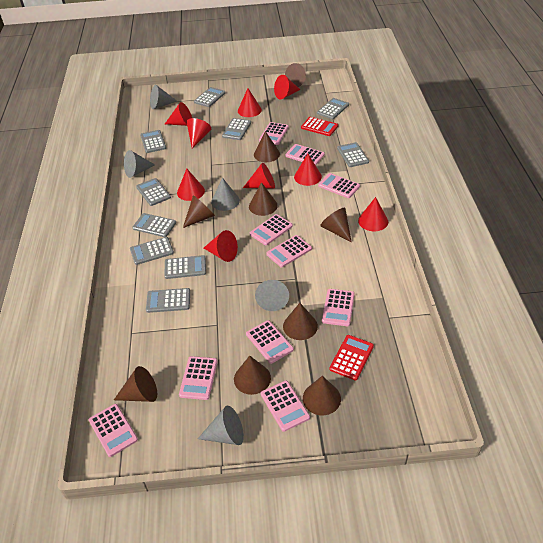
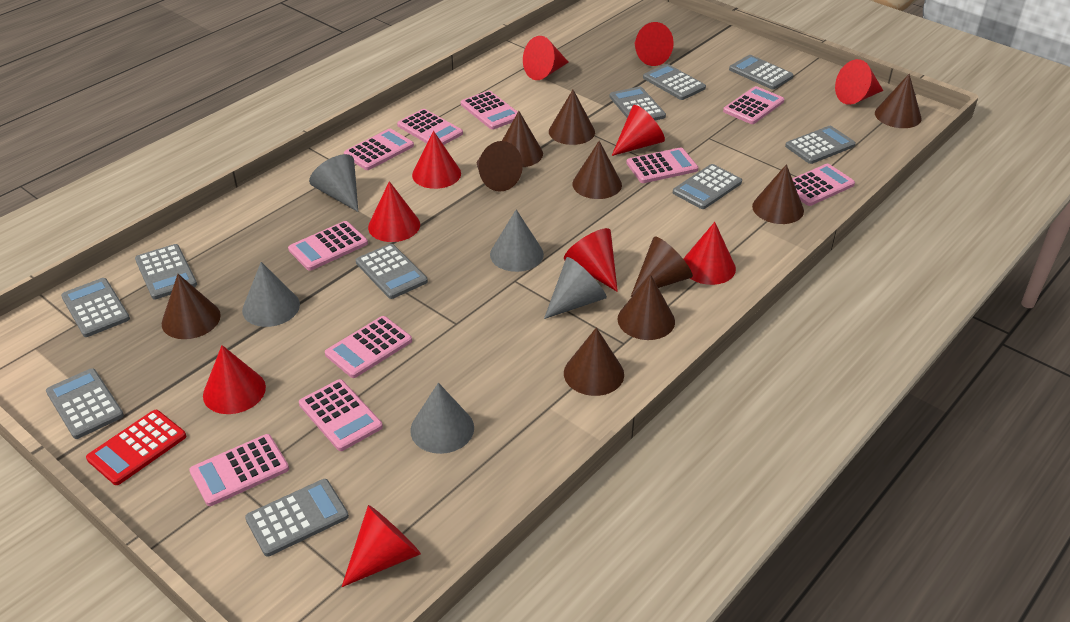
brown cone: 9 -> 10
red calculator: 2 -> 1
red cone: 9 -> 10

